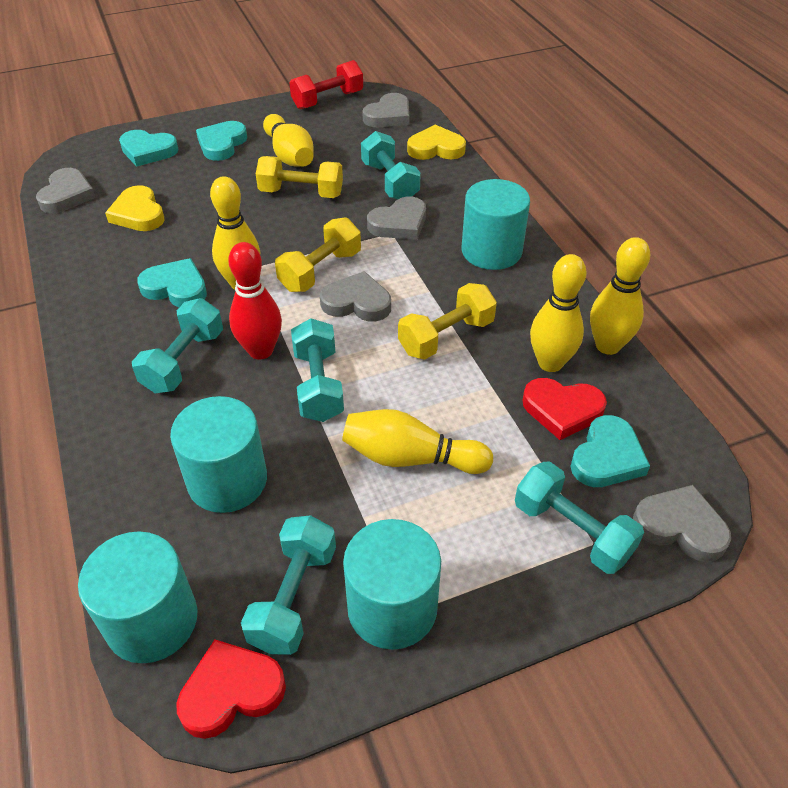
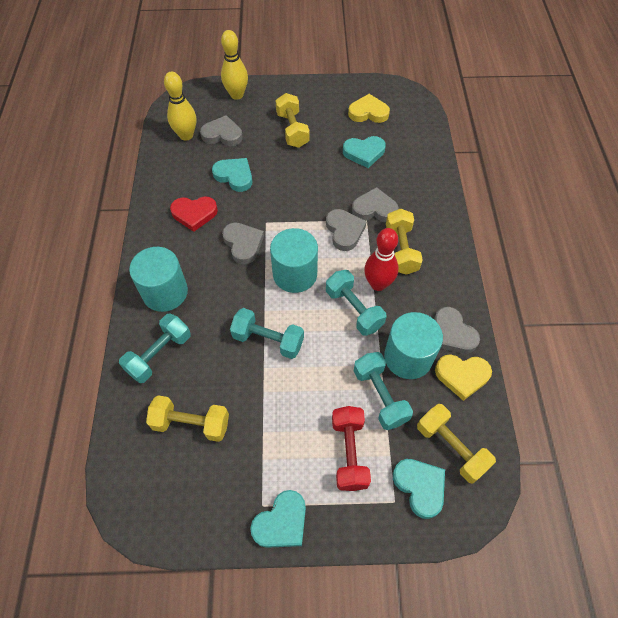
red heart: 2 -> 1
turquoise cylinder: 4 -> 3
turquoise dumbbell: 5 -> 4
yellow bowling pin: 5 -> 2
yellow dumbbell: 3 -> 4

